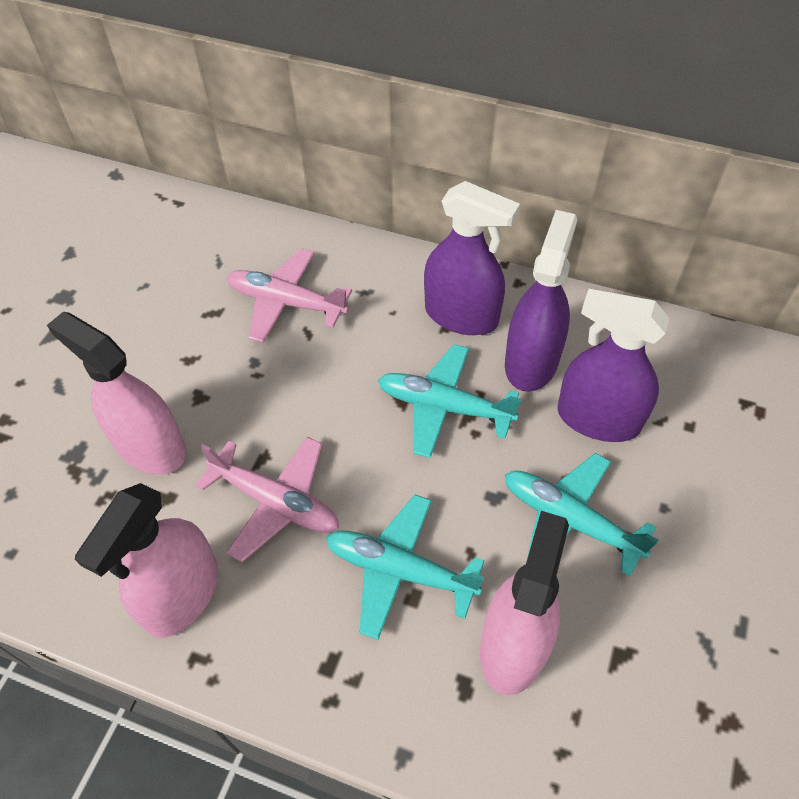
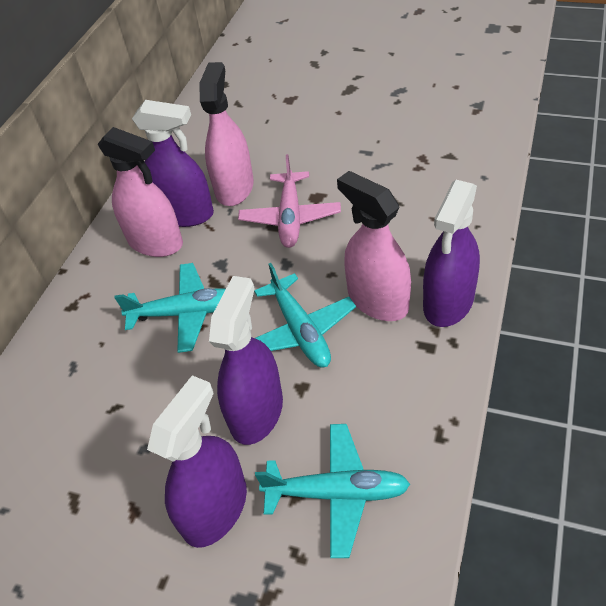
pink plane: 2 -> 1
purple spray bottle: 3 -> 4

